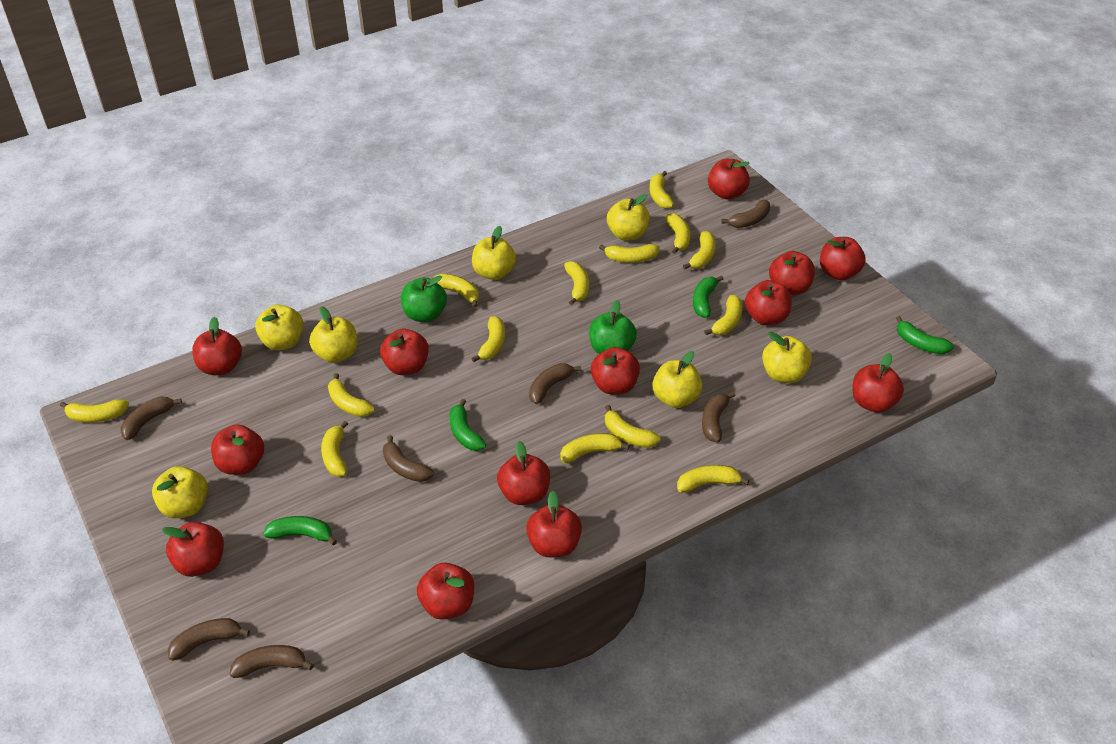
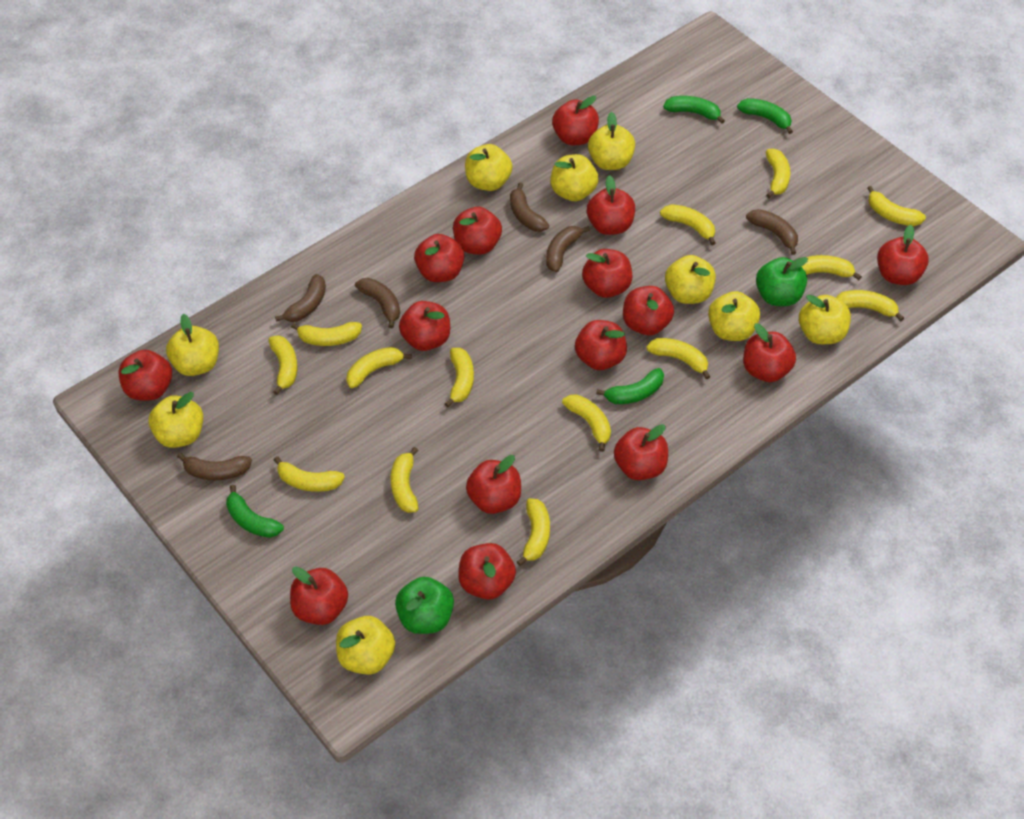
brown banana: 7 -> 6
red apple: 13 -> 15
yellow apple: 7 -> 9

